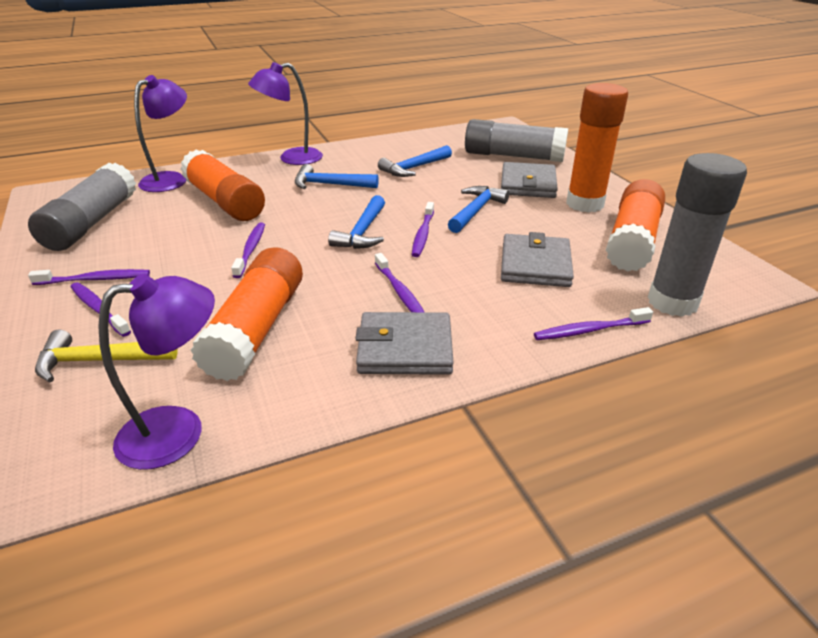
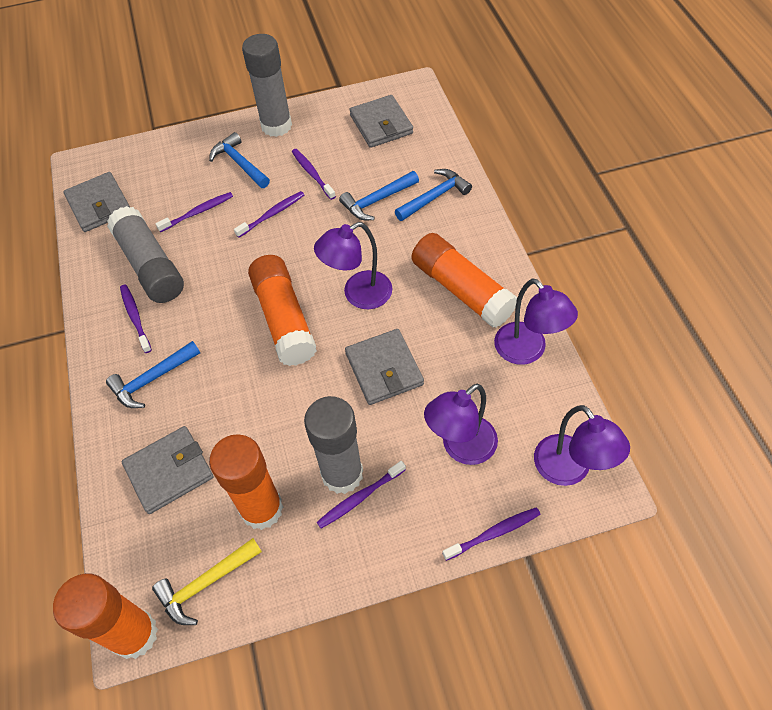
grey wallet: 3 -> 4
purple lamp: 3 -> 4

